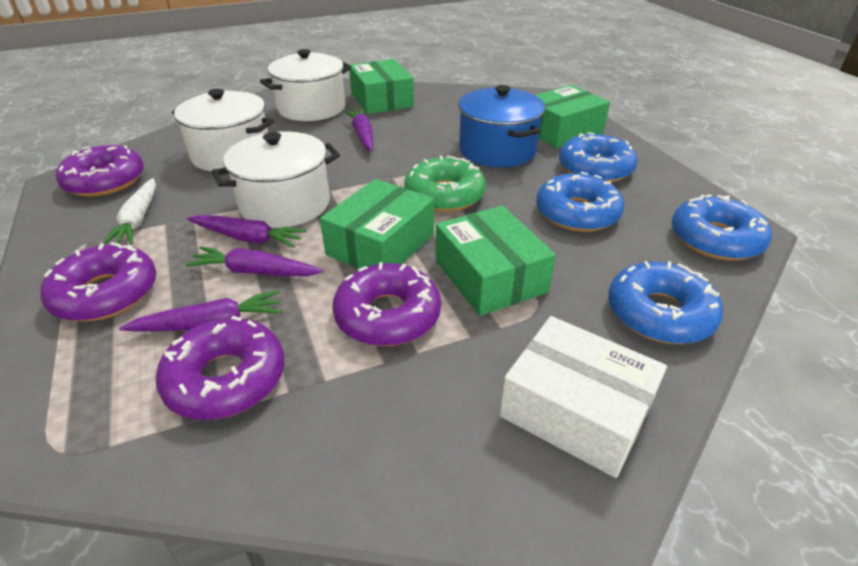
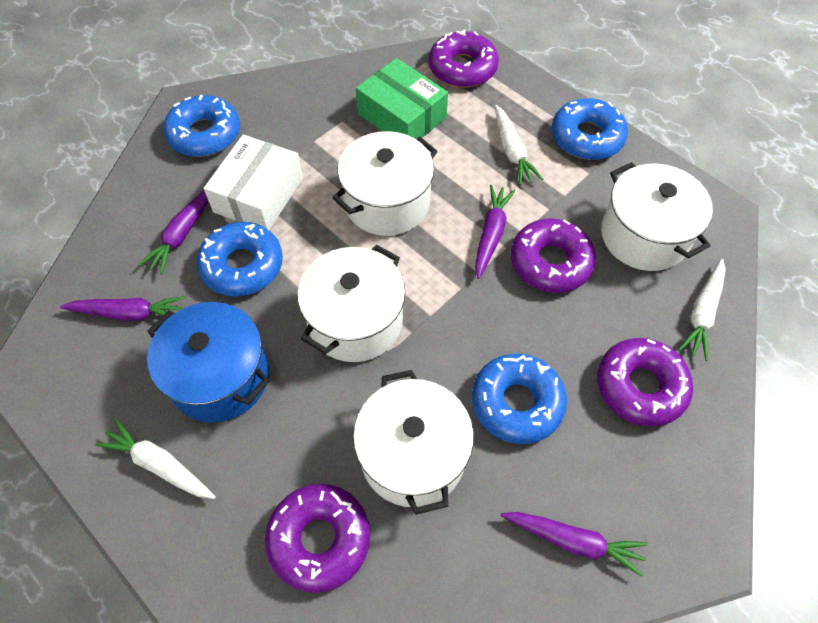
green box: 4 -> 1
green donut: 1 -> 0
white carrot: 1 -> 3
white pot: 3 -> 4

